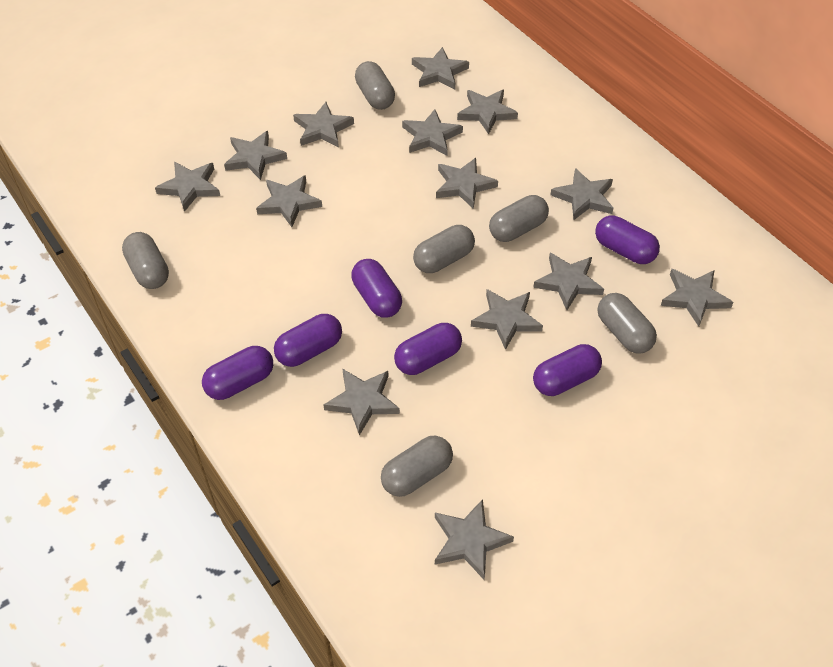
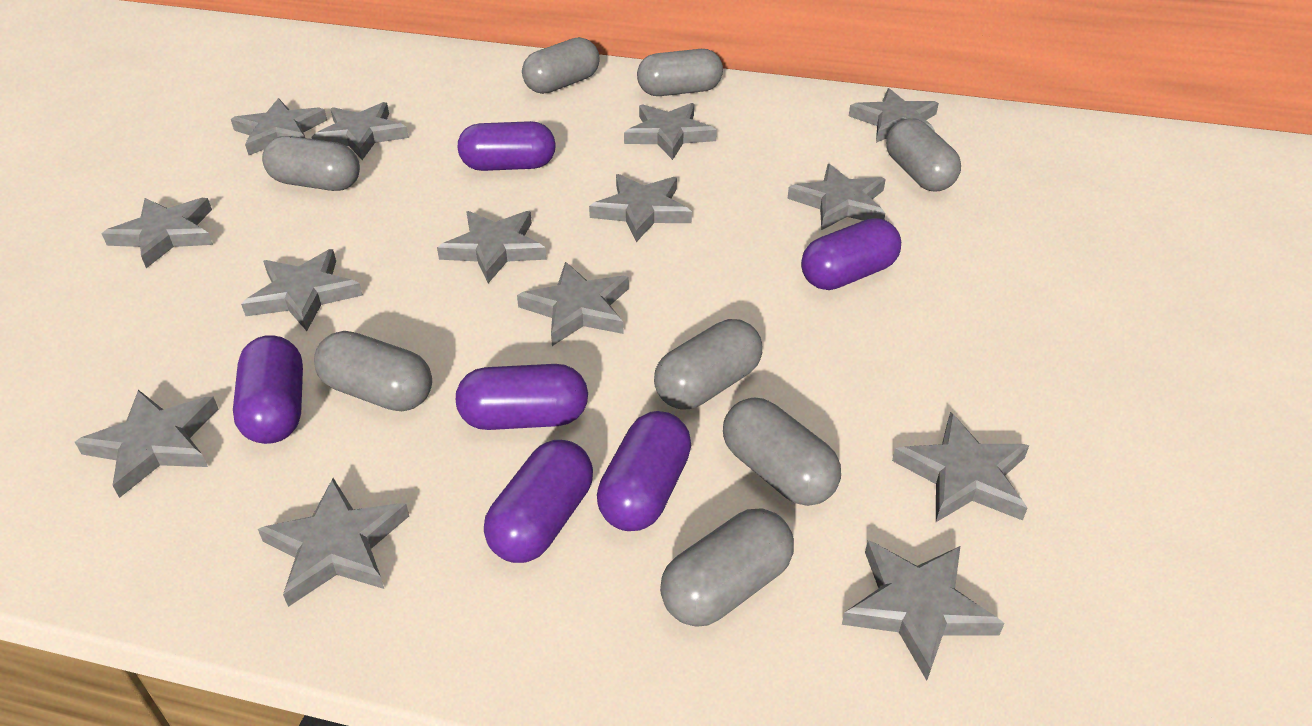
grey capsule: 6 -> 8

